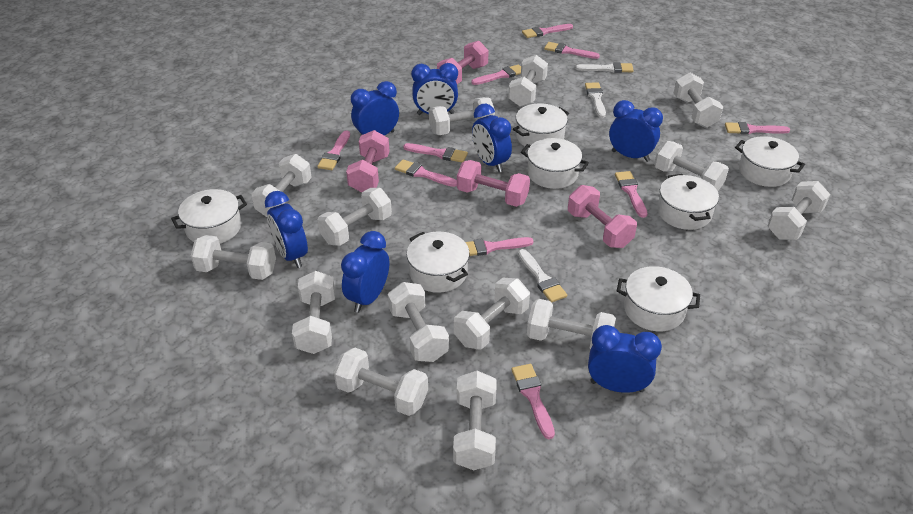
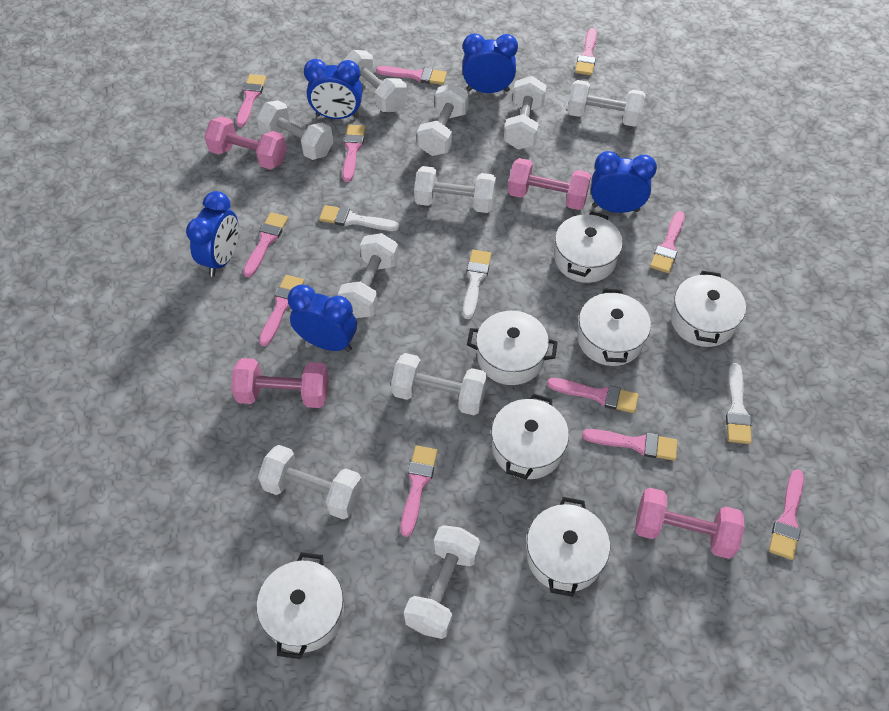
blue clock: 7 -> 5
pink brush: 10 -> 11
white dumbbell: 14 -> 10

